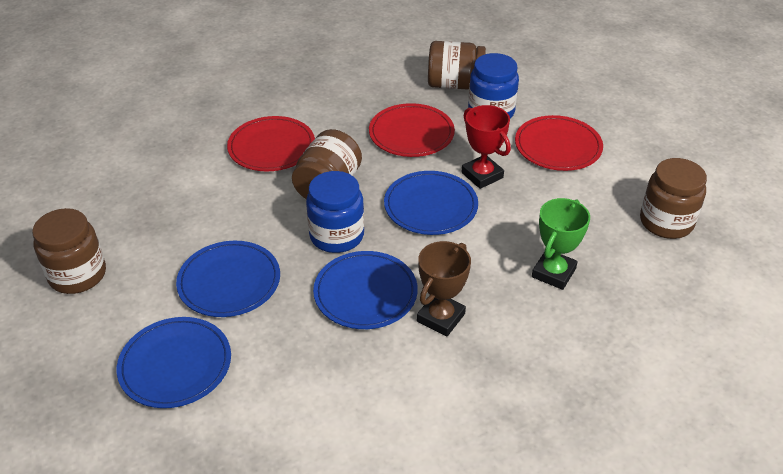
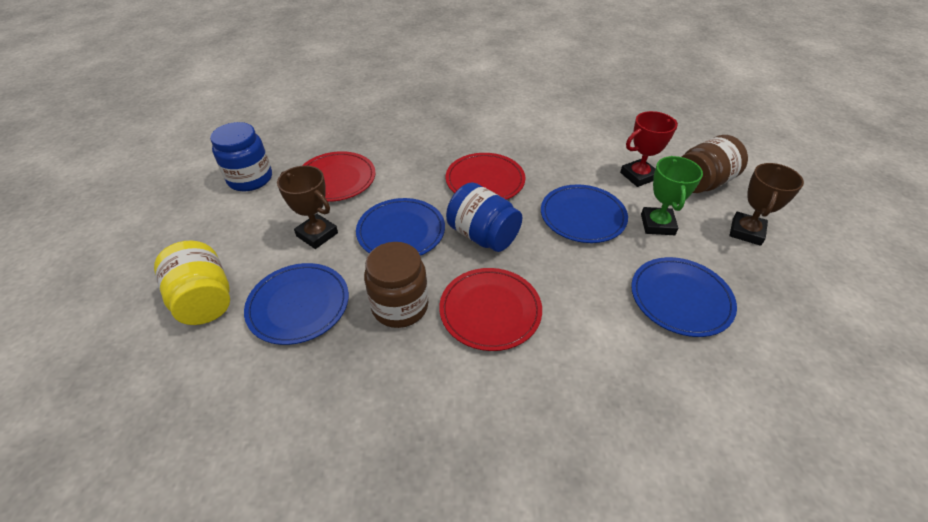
brown jar: 4 -> 2
brown trophy: 1 -> 2
yellow jar: 0 -> 1

